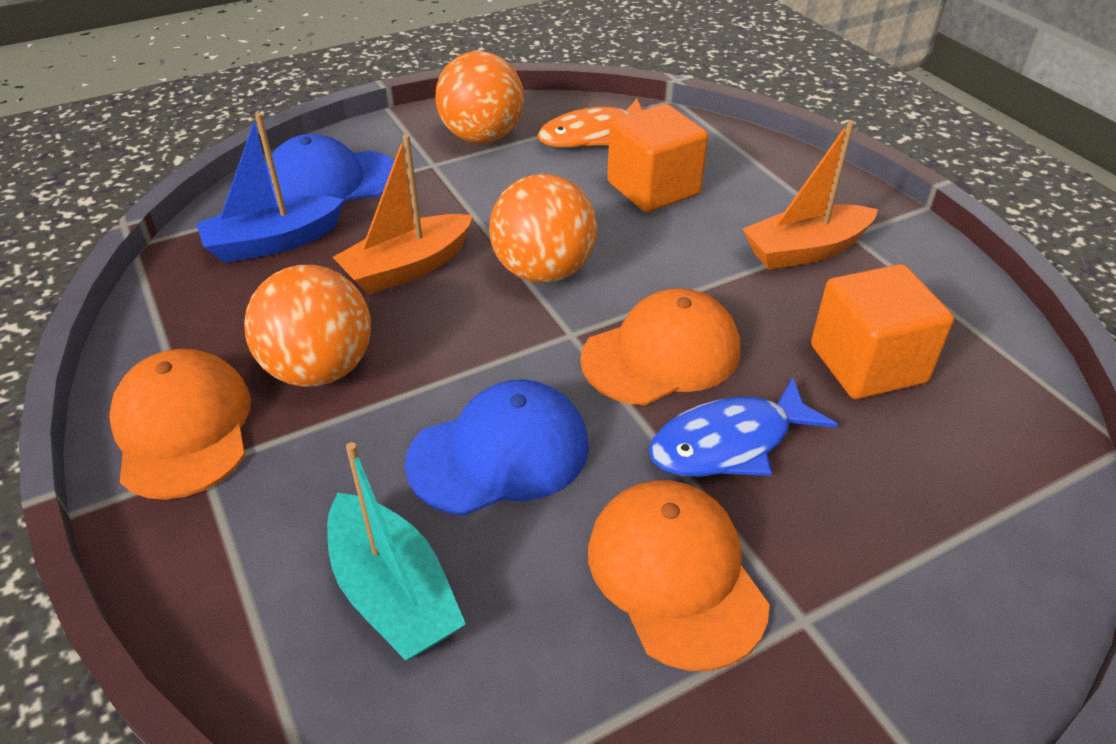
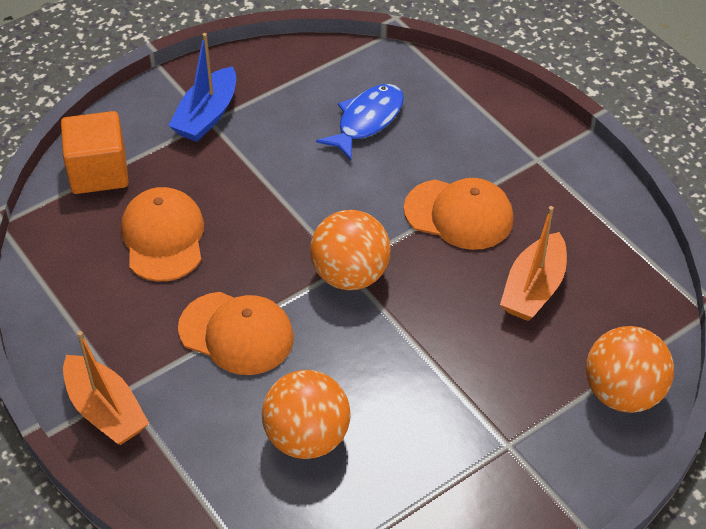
blue cap: 2 -> 0
orange cube: 2 -> 1
orange fish: 1 -> 0
turquoise boat: 1 -> 0

